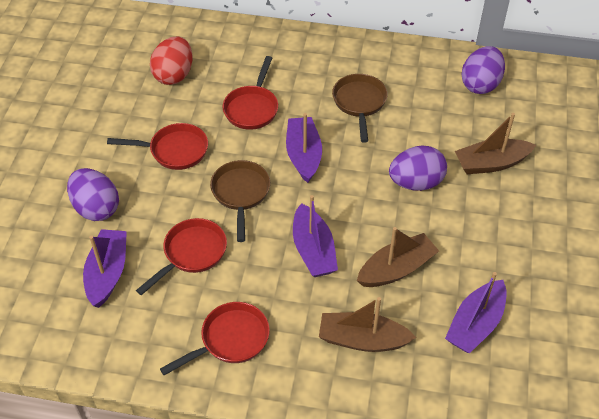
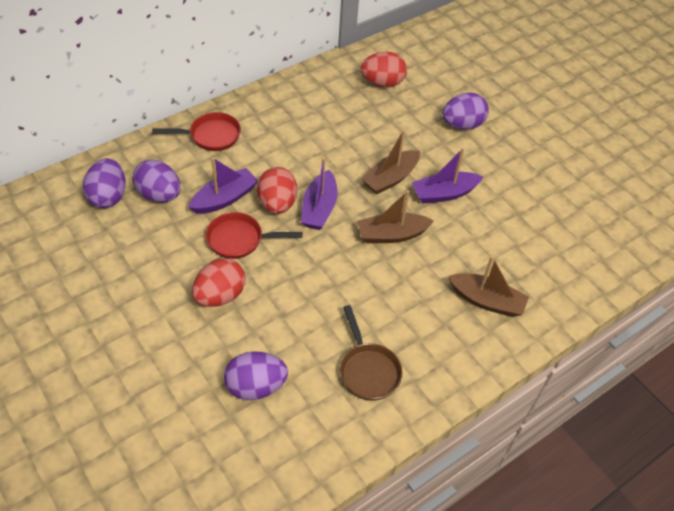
brown pan: 2 -> 1
purple boat: 4 -> 3
purple egg: 3 -> 4
red egg: 1 -> 3
red pan: 4 -> 2

